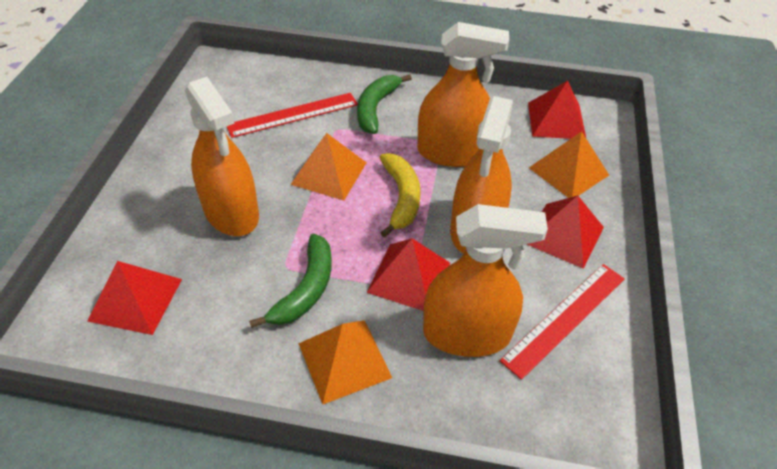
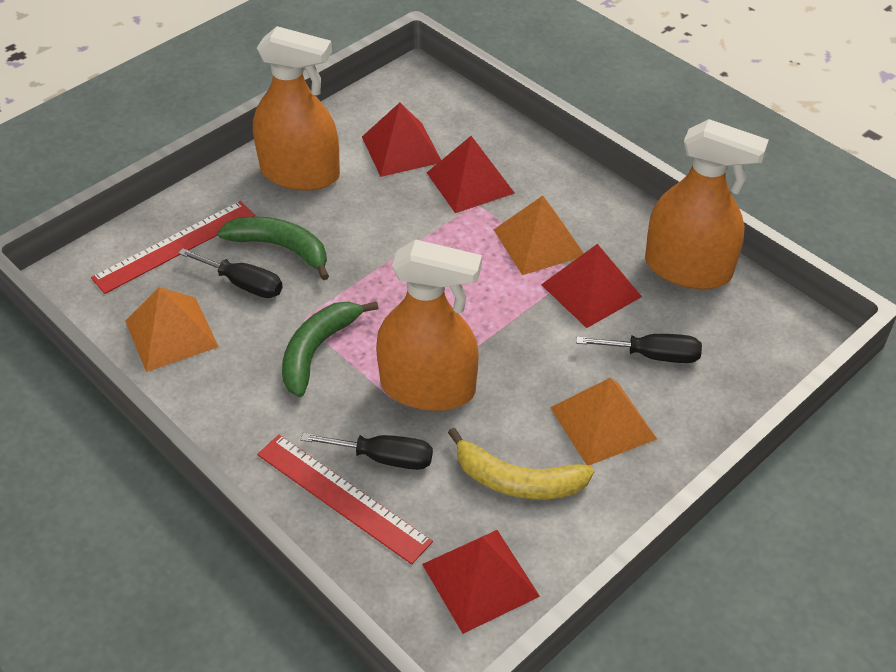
black screwdriver: 0 -> 3
orange spray bottle: 4 -> 3

